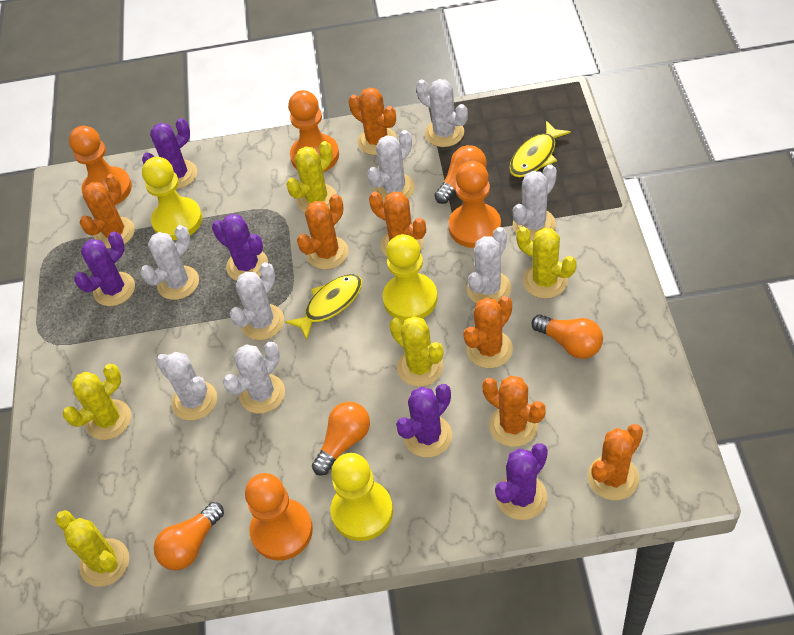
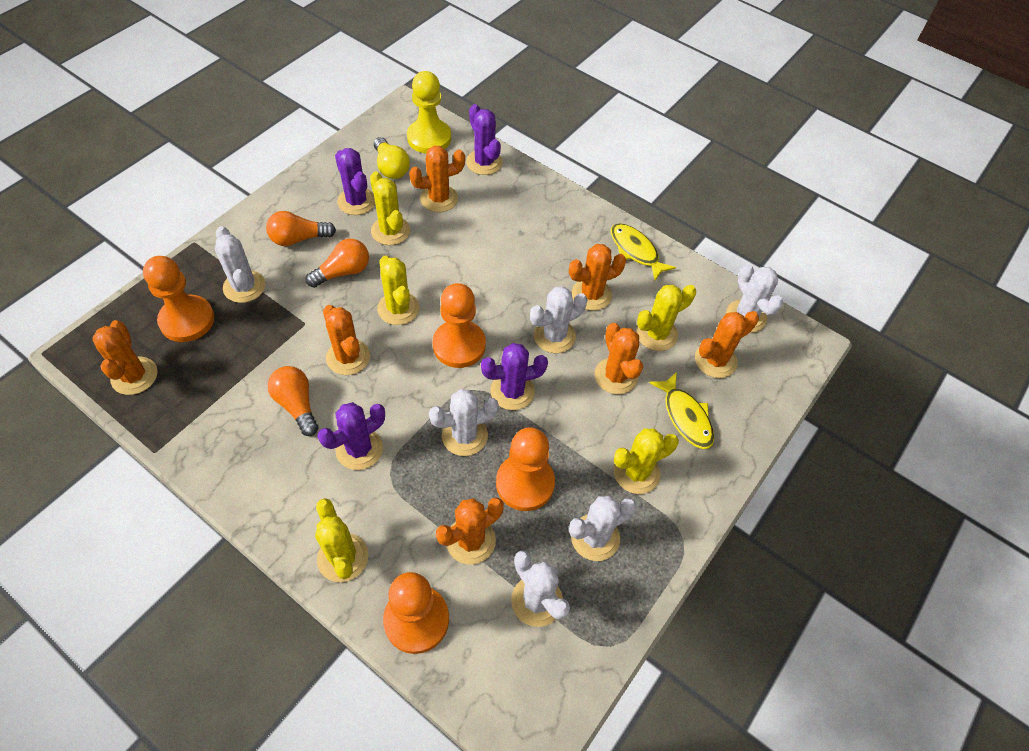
orange light bulb: 4 -> 3
purple cactus: 5 -> 4
white cactus: 8 -> 6
yellow light bulb: 0 -> 1
yellow pawn: 3 -> 1

